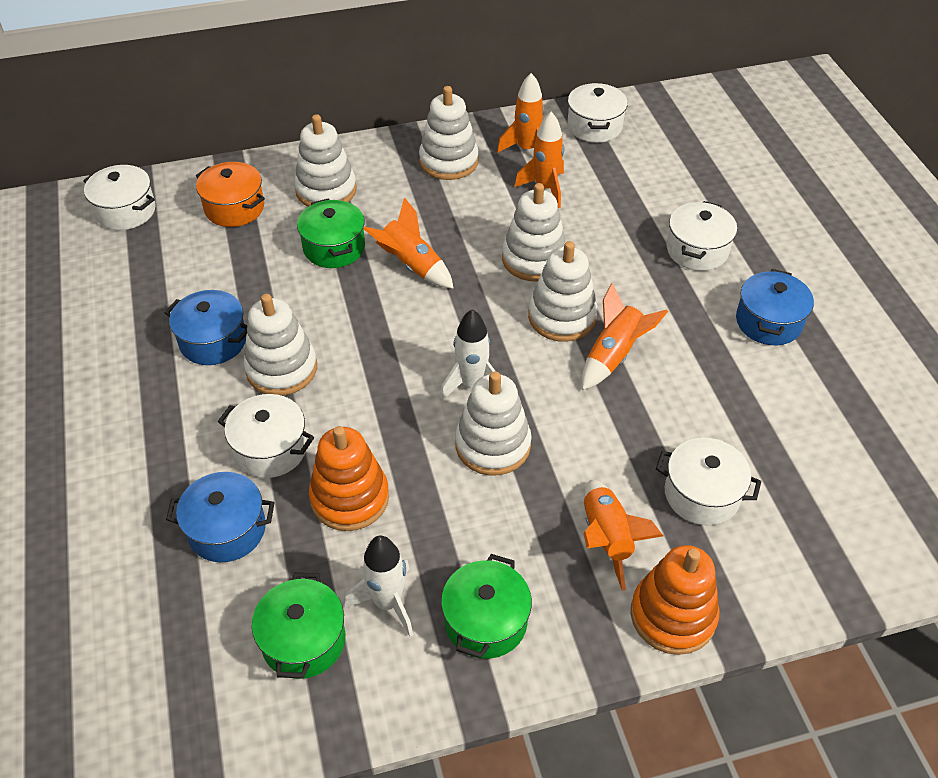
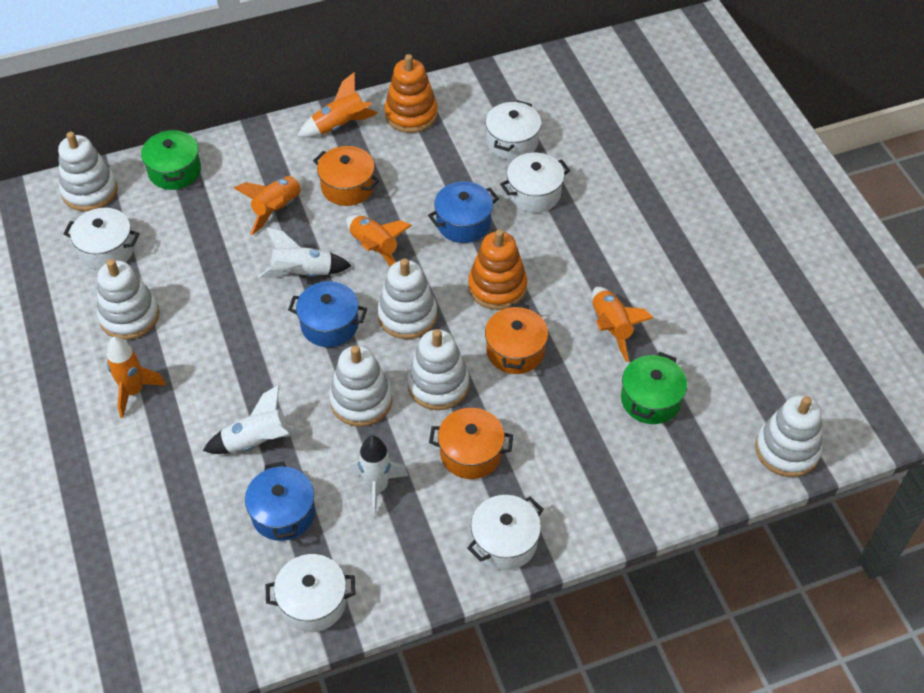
green pot: 3 -> 2
orange pot: 1 -> 3
white rocket: 2 -> 3

